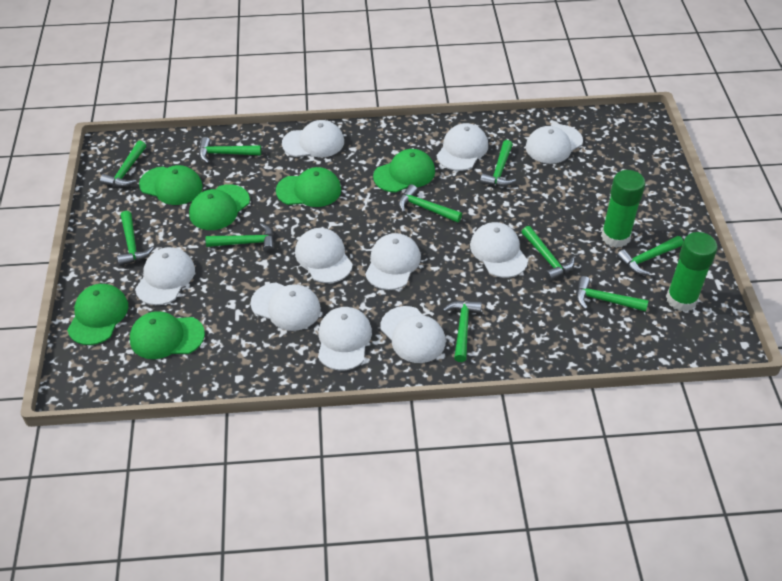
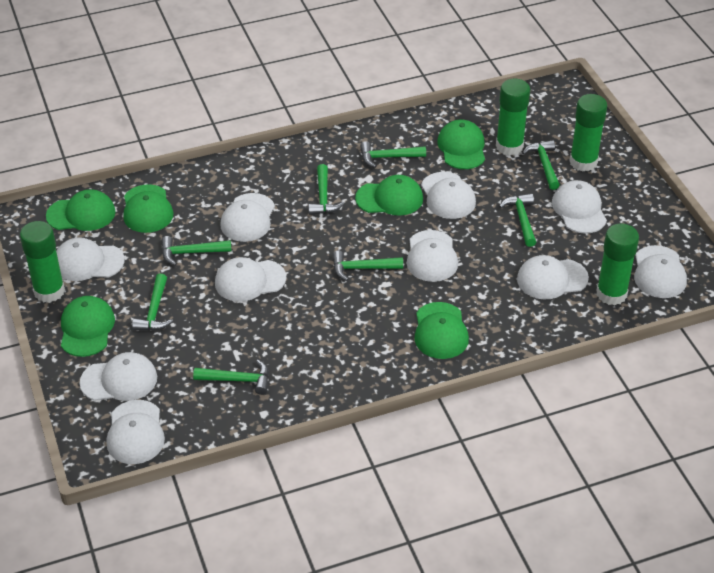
green glue stick: 2 -> 4
green hammer: 10 -> 8

